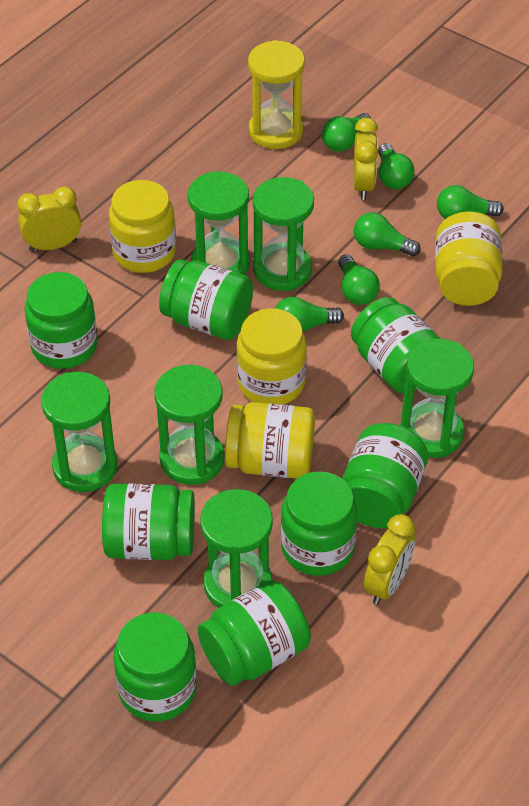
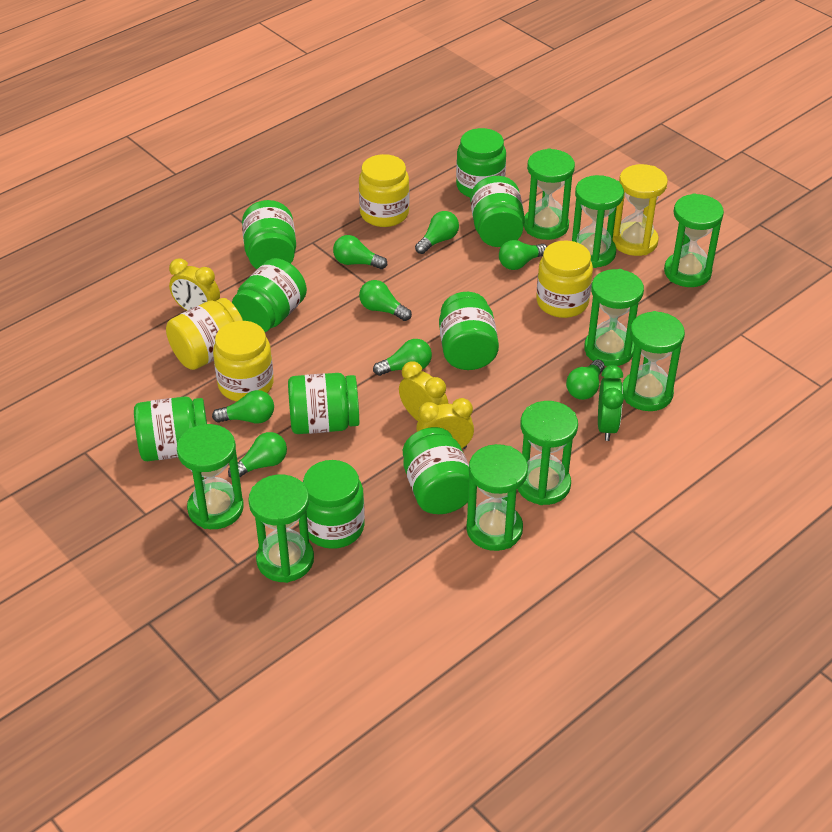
green clock: 0 -> 1
green hourglass: 6 -> 9
green jar: 8 -> 9
green light bulb: 6 -> 8

